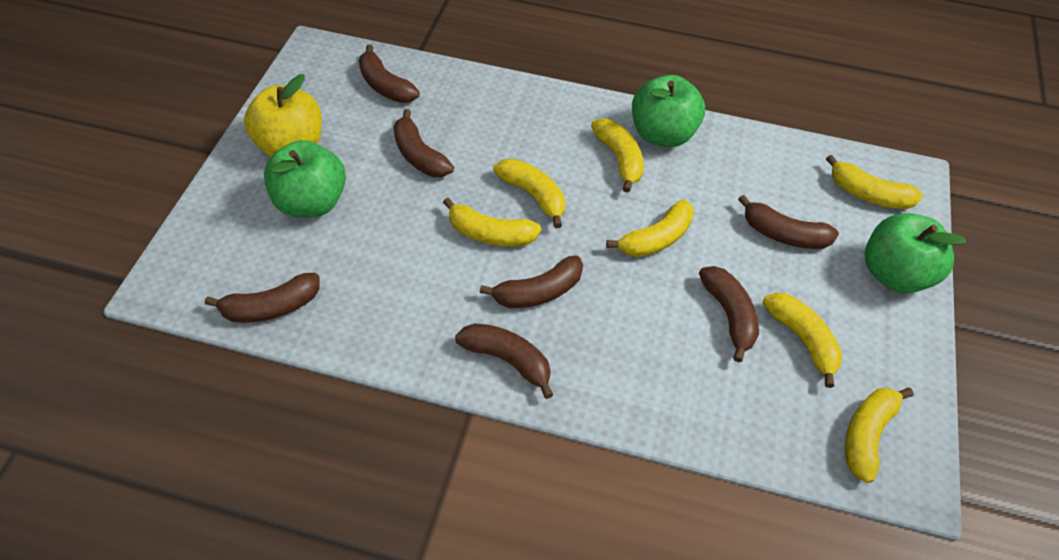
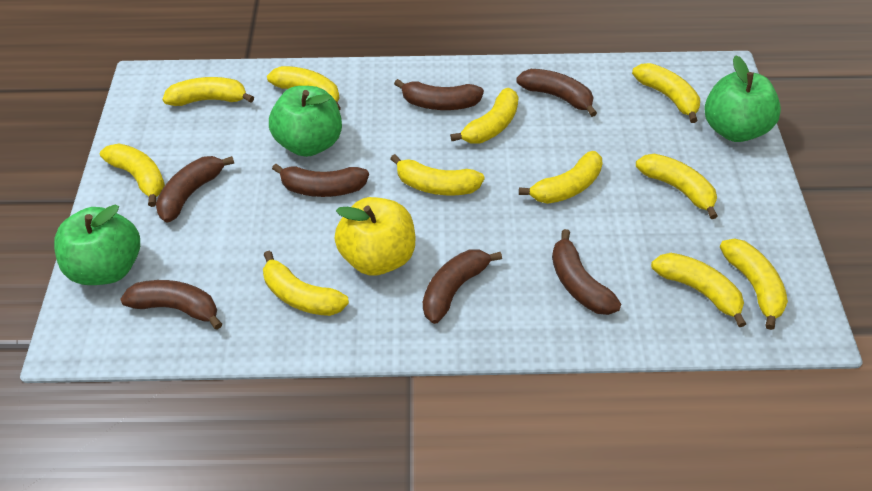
yellow banana: 7 -> 11

